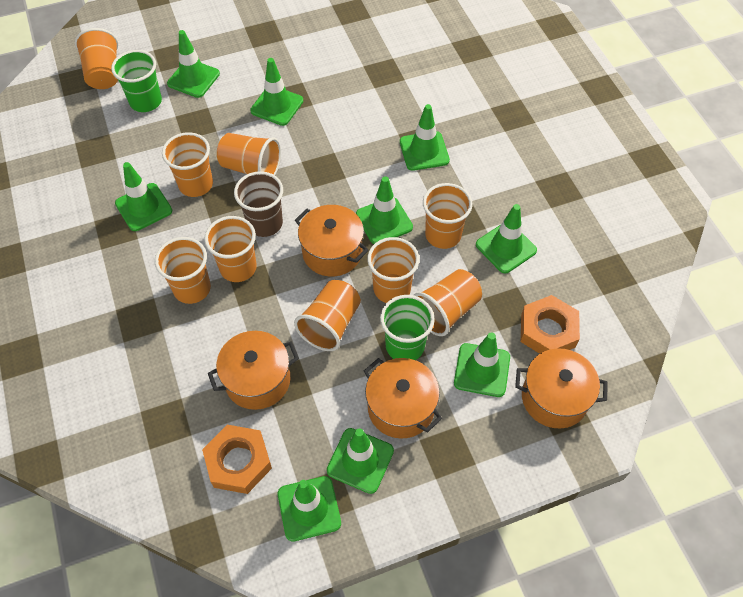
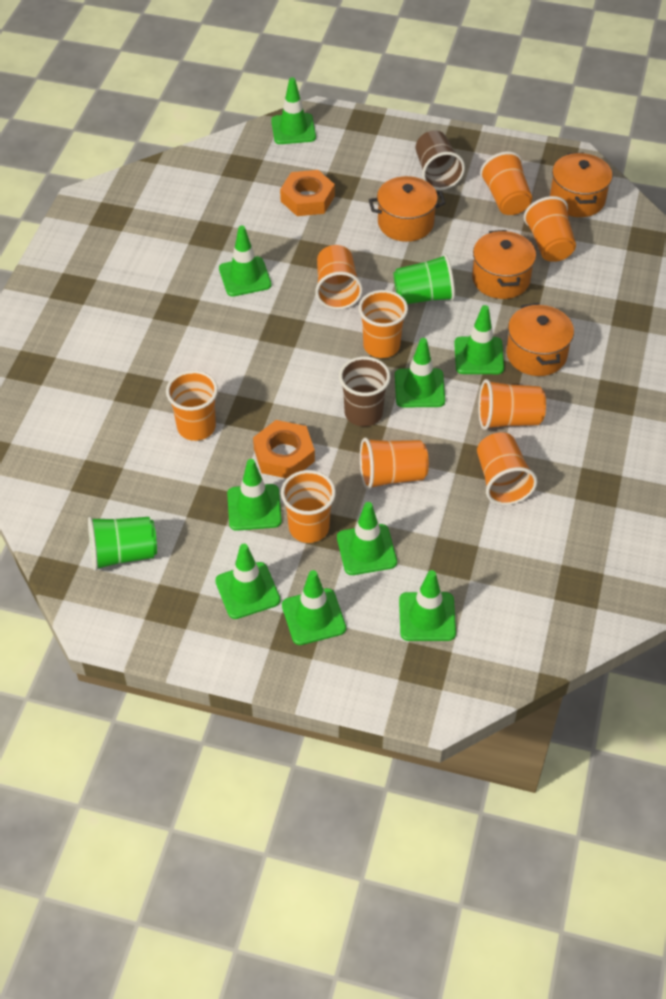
brown cup: 1 -> 2

